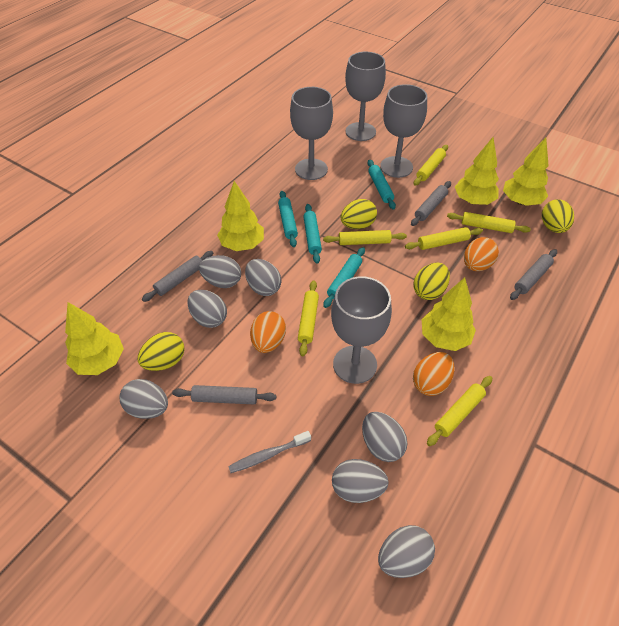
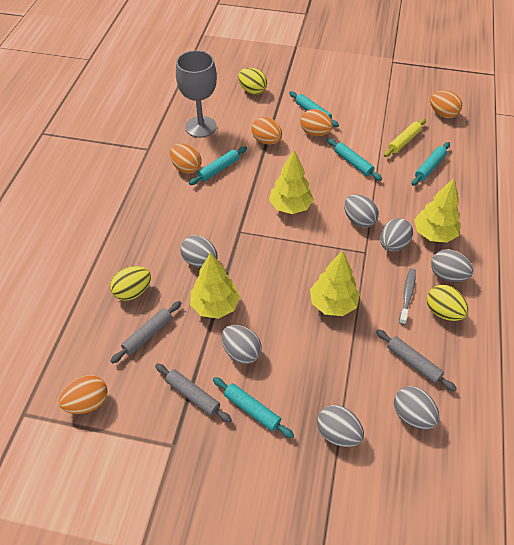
grey goblet: 4 -> 1
grey rolling pin: 4 -> 3
orange egg: 3 -> 5
turquoise rolling pin: 4 -> 5
yellow egg: 4 -> 3
yellow rolling pin: 6 -> 1
yellow tree: 5 -> 4

